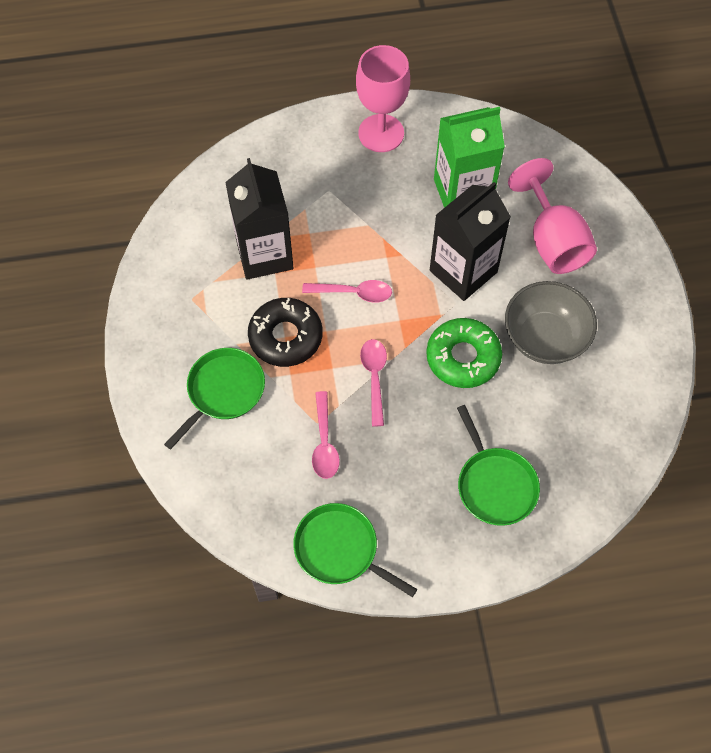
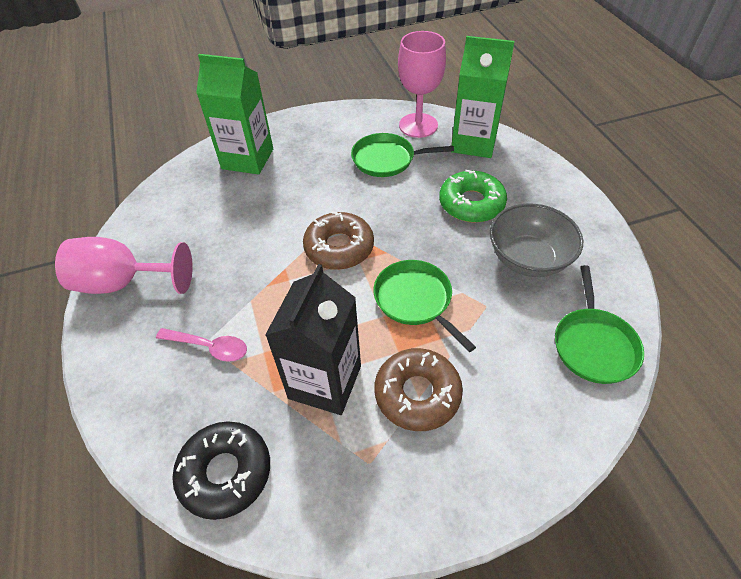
black carton: 2 -> 1
brown donut: 0 -> 2
green carton: 1 -> 2
pink spoon: 3 -> 1

